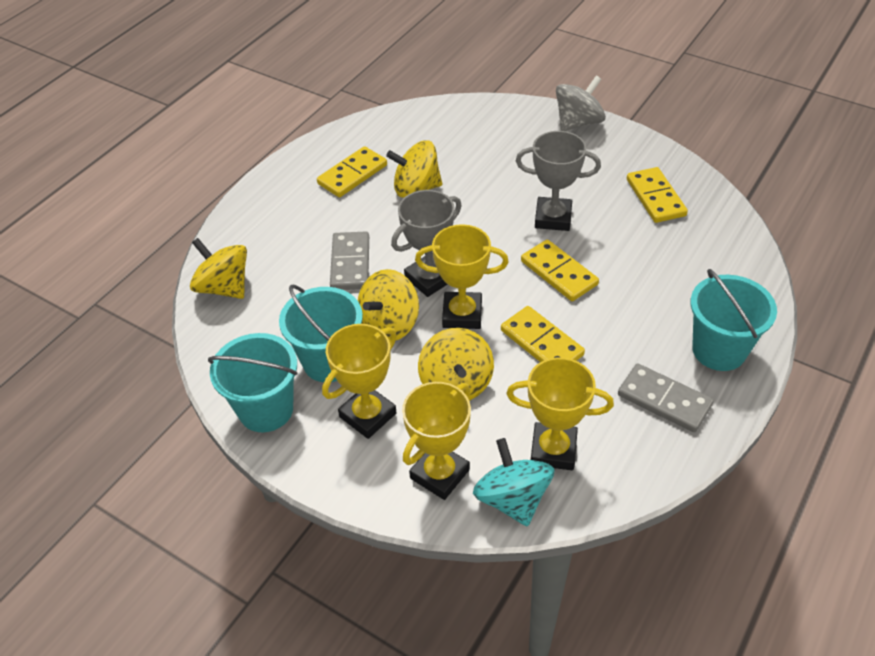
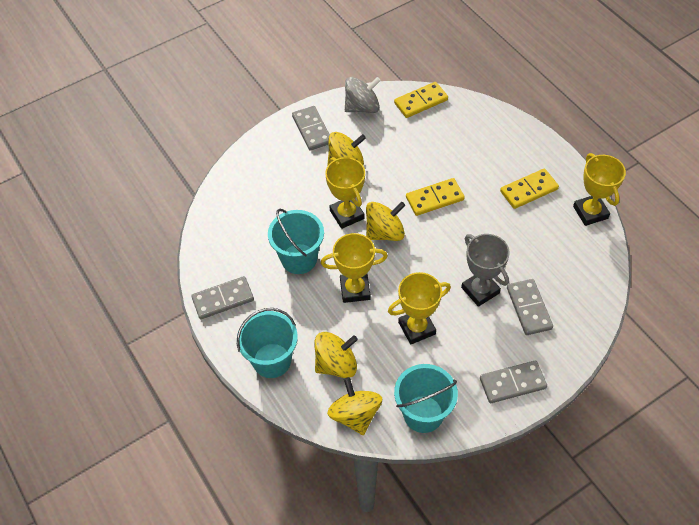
grey domino: 2 -> 4
grey trophy: 2 -> 1
turquoise spinning top: 1 -> 0
yellow domino: 4 -> 3

